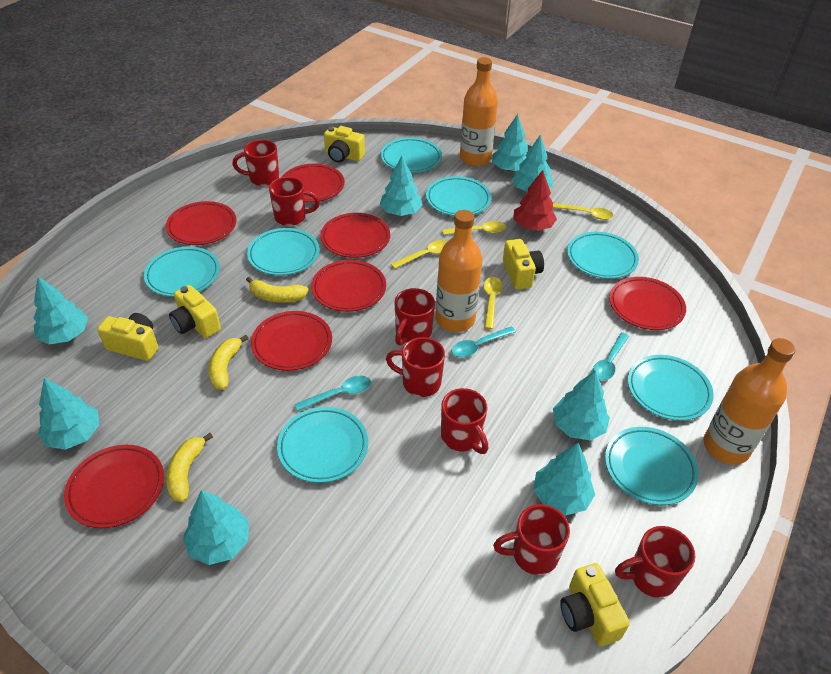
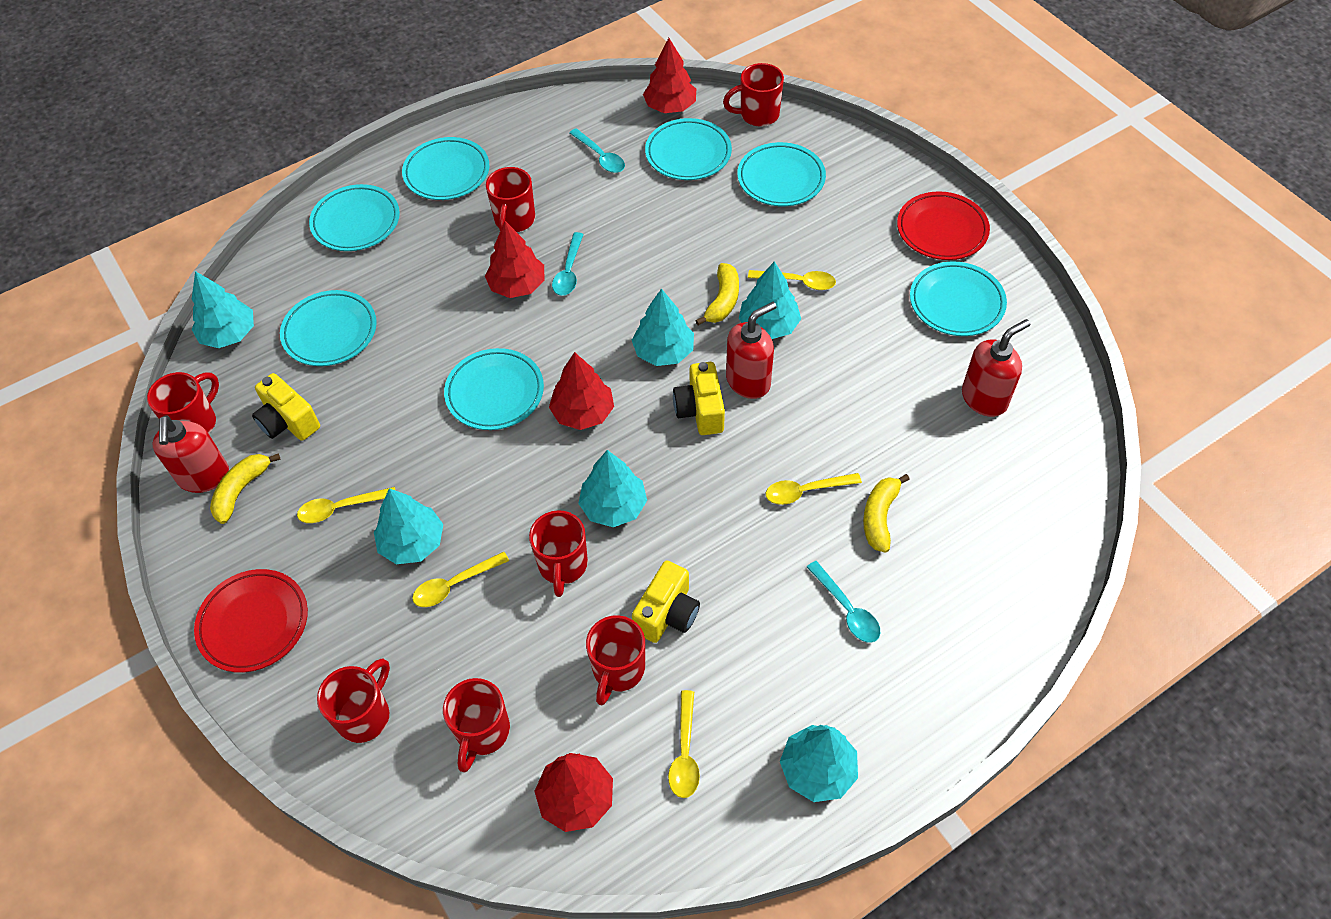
orange bottle: 3 -> 0
red plate: 7 -> 2
red soap dispenser: 0 -> 3
red tree: 1 -> 4
turquoise plate: 8 -> 7
turquoise tree: 8 -> 6
yellow camera: 5 -> 3
yellow spoon: 4 -> 5

